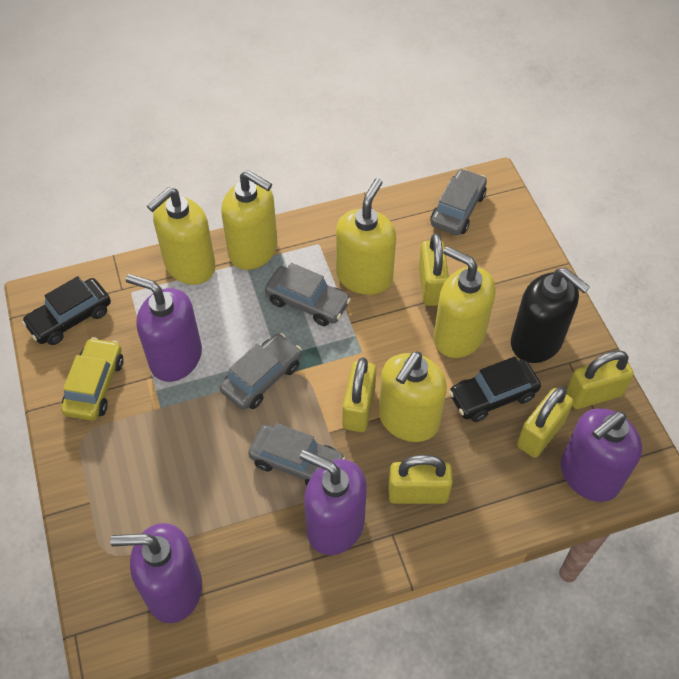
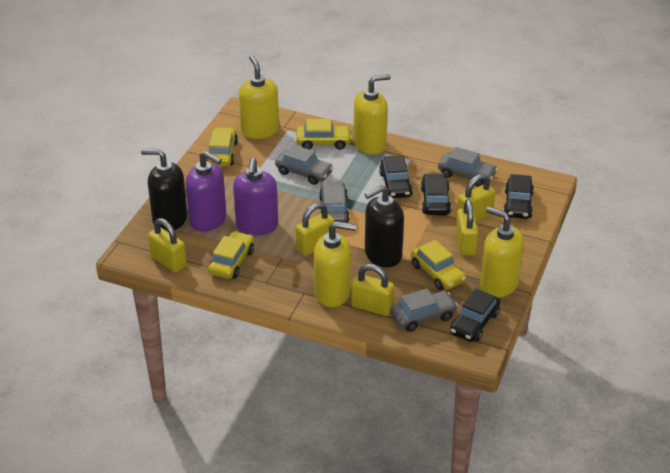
black car: 2 -> 4
black soap dispenser: 1 -> 2
purple soap dispenser: 4 -> 2
yellow car: 1 -> 4
yellow soap dispenser: 5 -> 4

